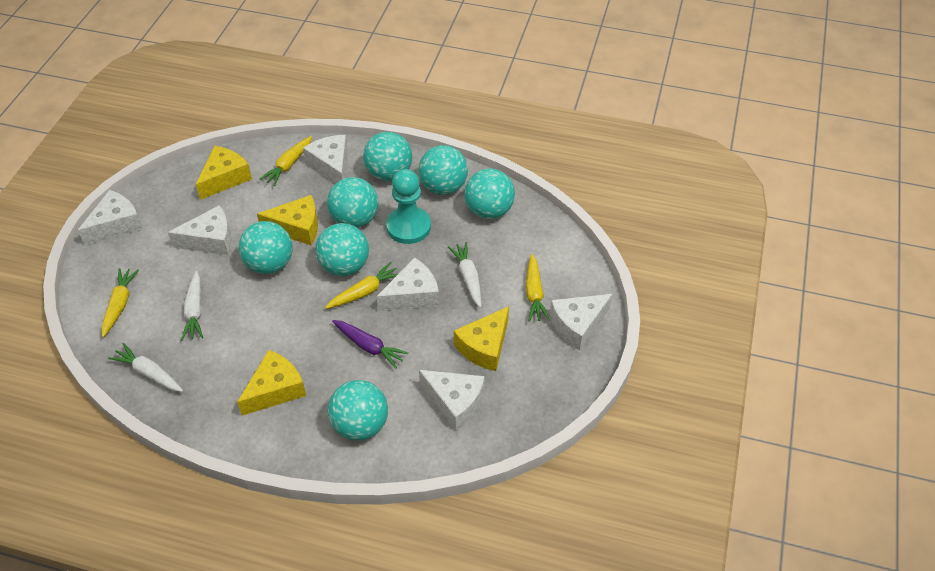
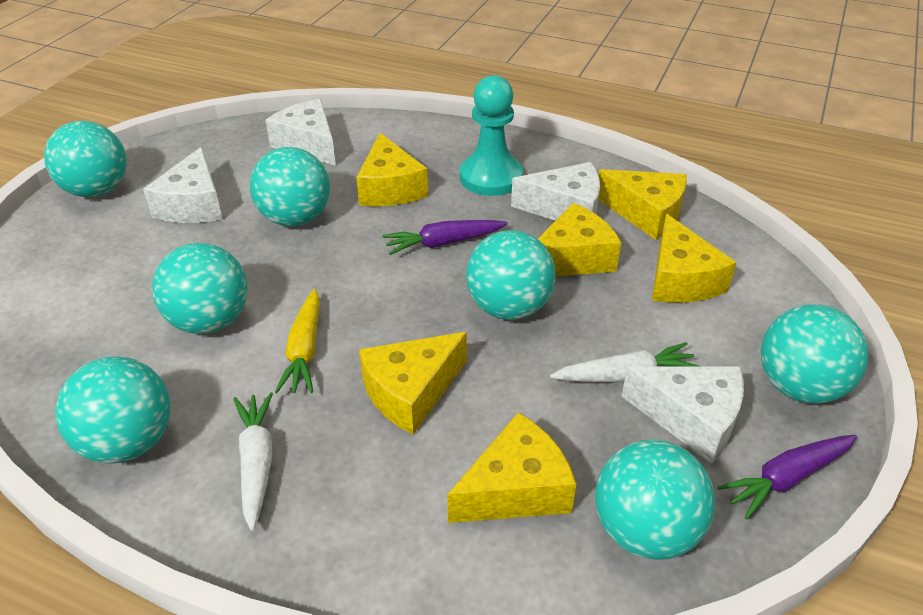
purple carrot: 1 -> 2
white carrot: 3 -> 2
white cheese: 6 -> 4
yellow carrot: 4 -> 1
yellow cheese: 4 -> 6

